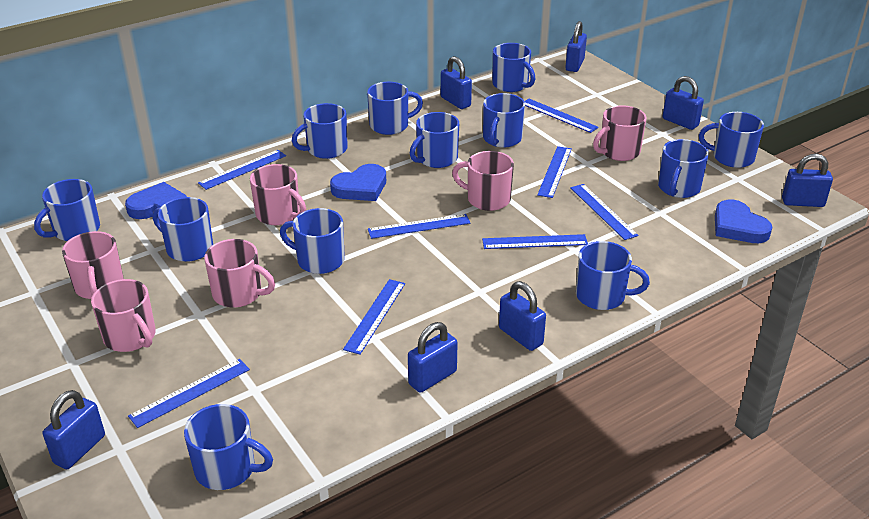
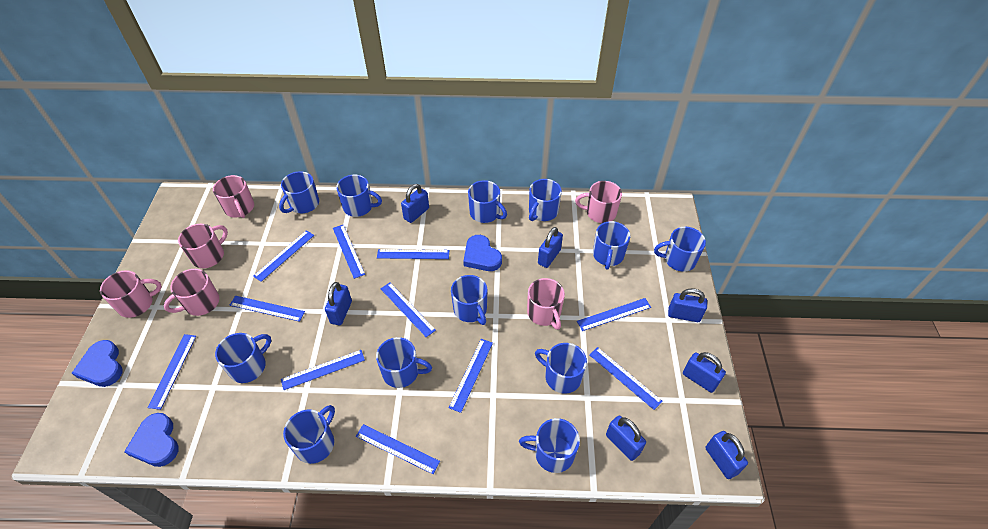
blue ruler: 8 -> 11

